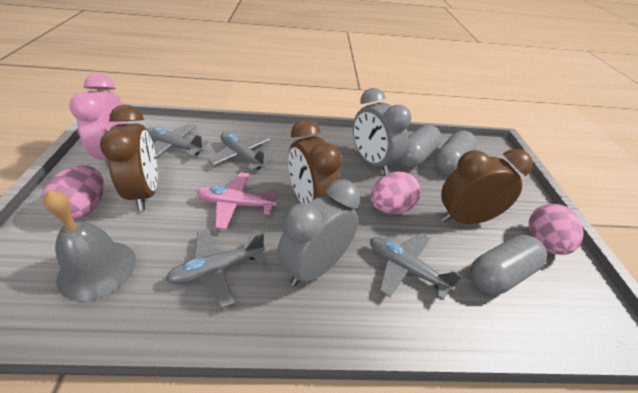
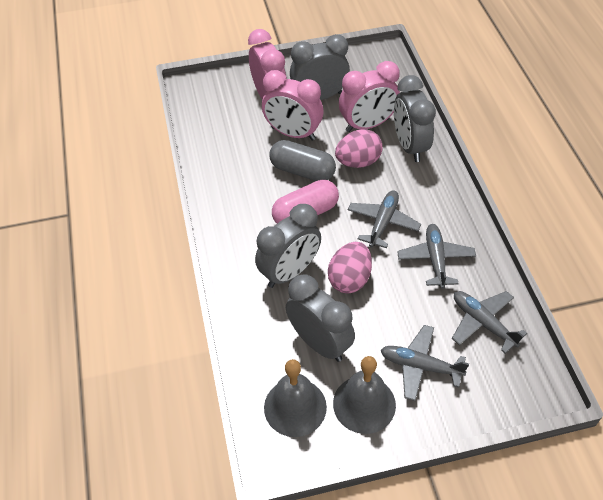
brown clock: 3 -> 0
grey bell: 1 -> 2
grey capsule: 3 -> 1
grey clock: 2 -> 4
pink capsule: 0 -> 1
pink clock: 1 -> 3
pink egg: 3 -> 2
pink plane: 1 -> 0

